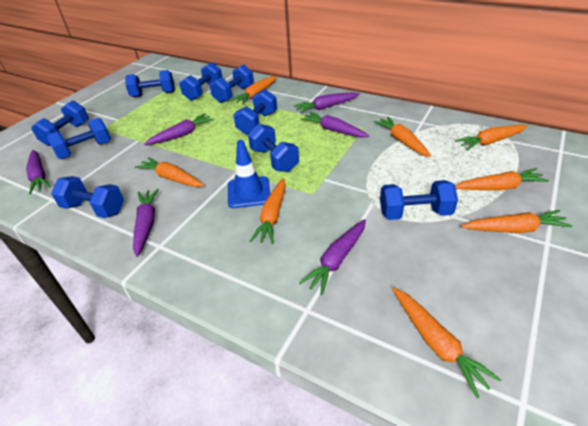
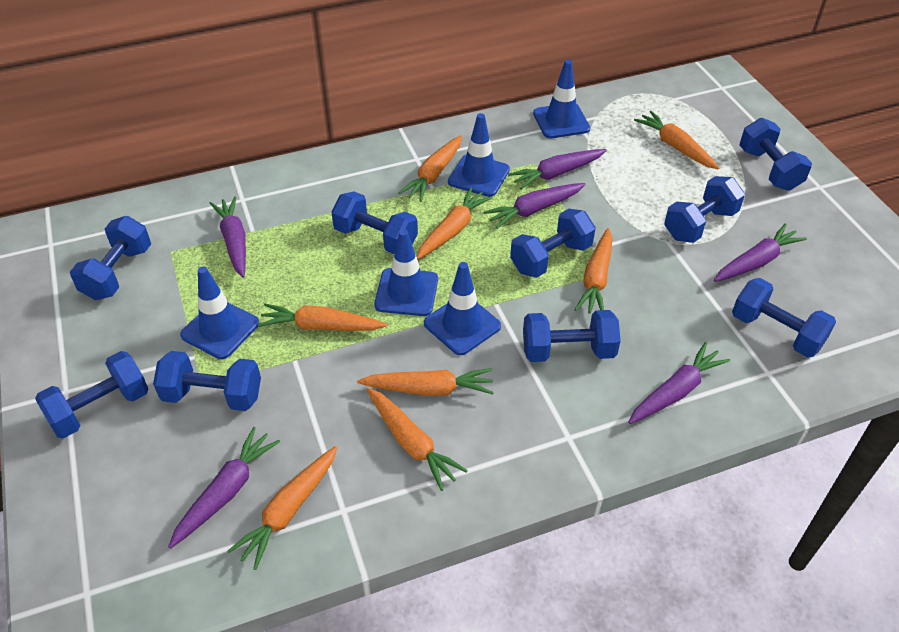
blue traffic cone: 1 -> 5

